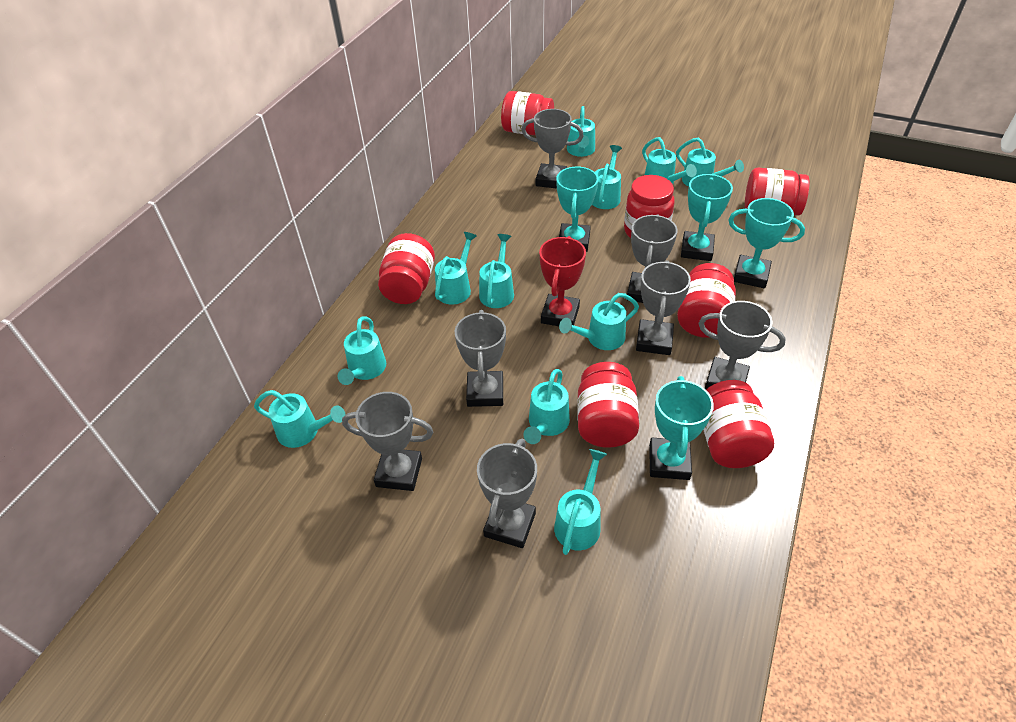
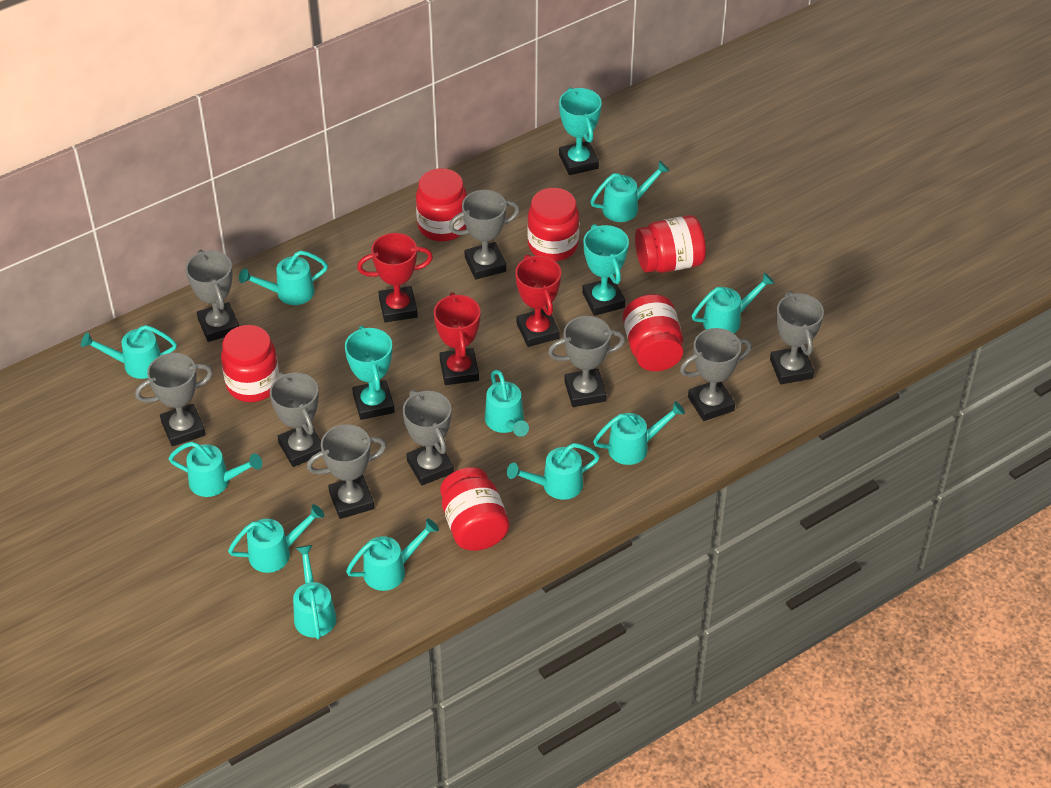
grey trophy: 7 -> 9
red jar: 7 -> 6
red trophy: 1 -> 3
turquoise trophy: 4 -> 3

